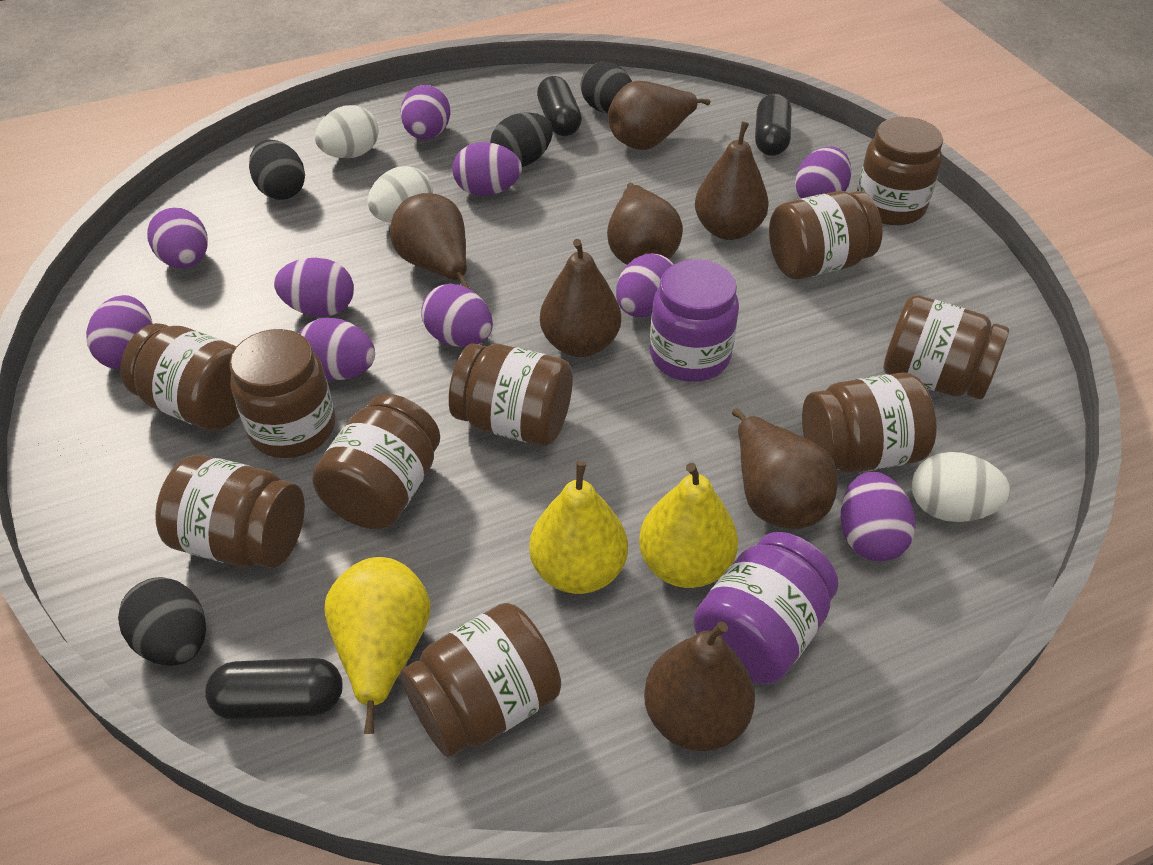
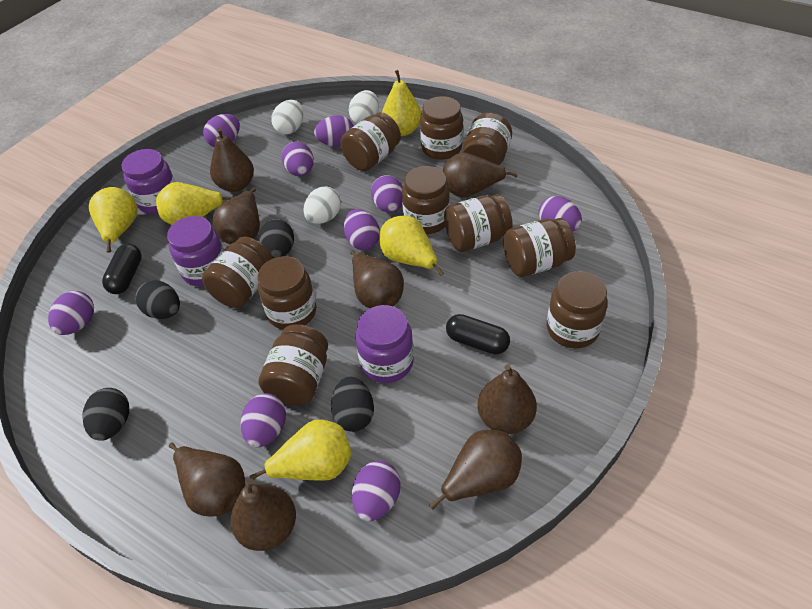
black capsule: 3 -> 2
brown pear: 7 -> 8
purple egg: 10 -> 9
purple jar: 2 -> 3
yellow pear: 3 -> 5

